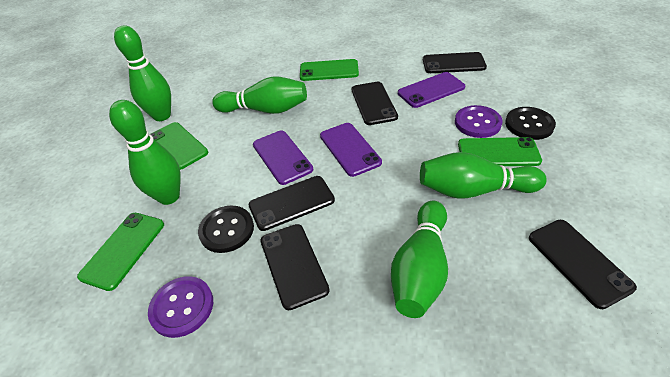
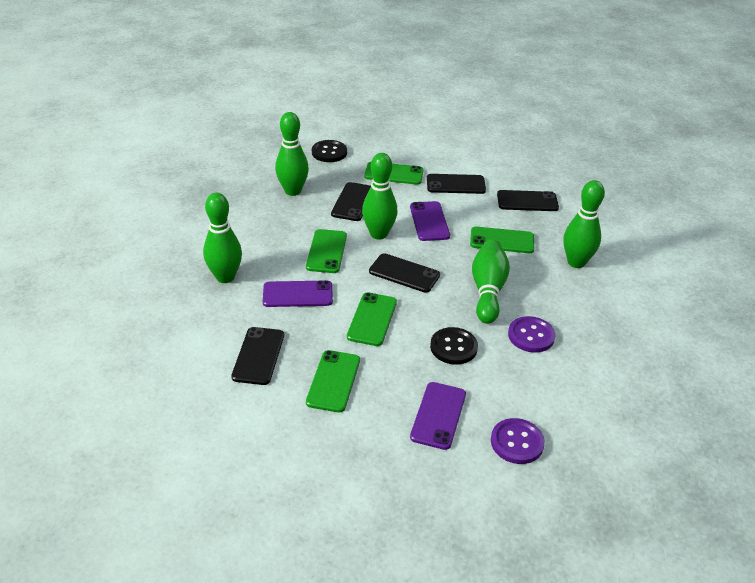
green phone: 4 -> 5

